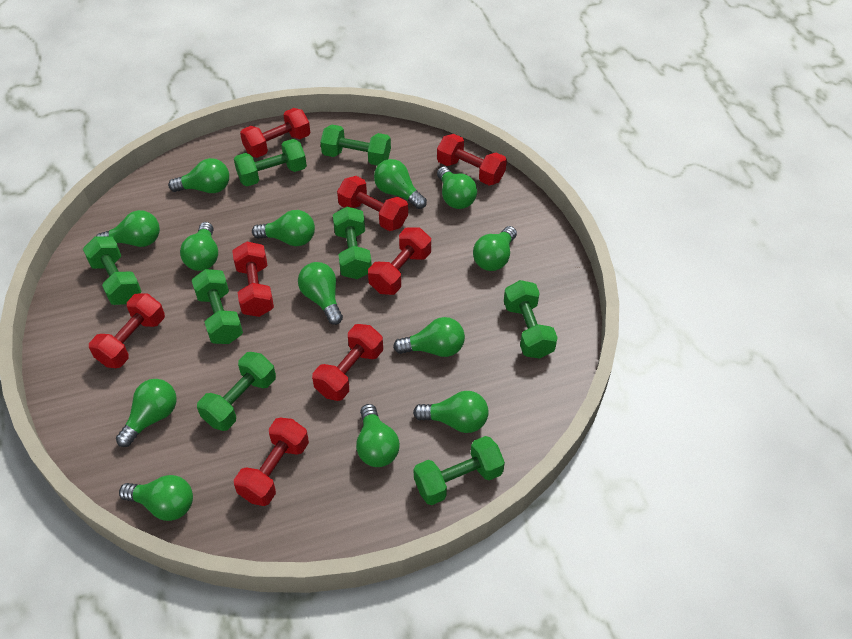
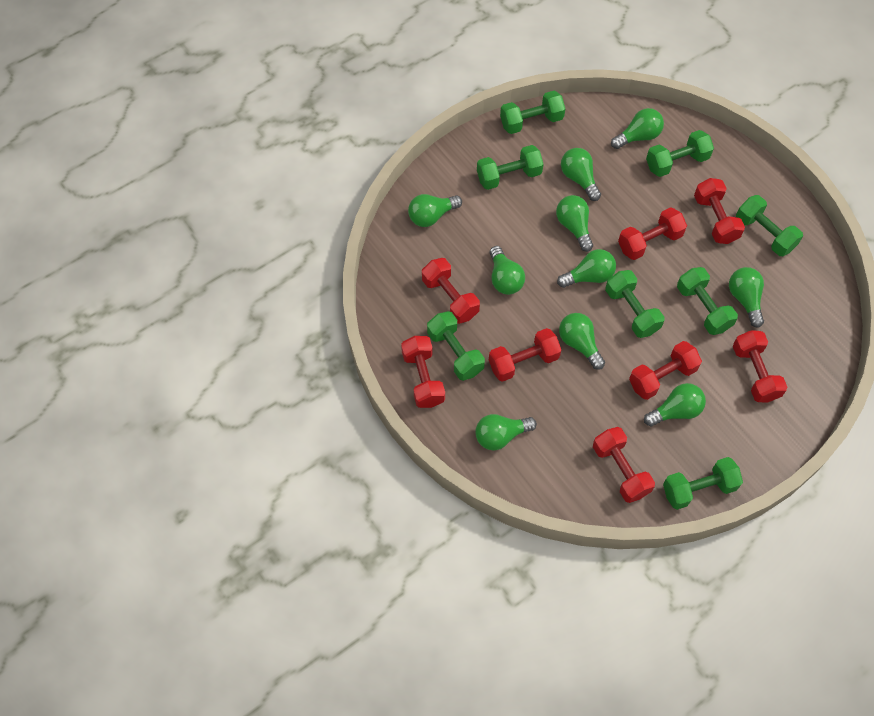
green light bulb: 13 -> 10

